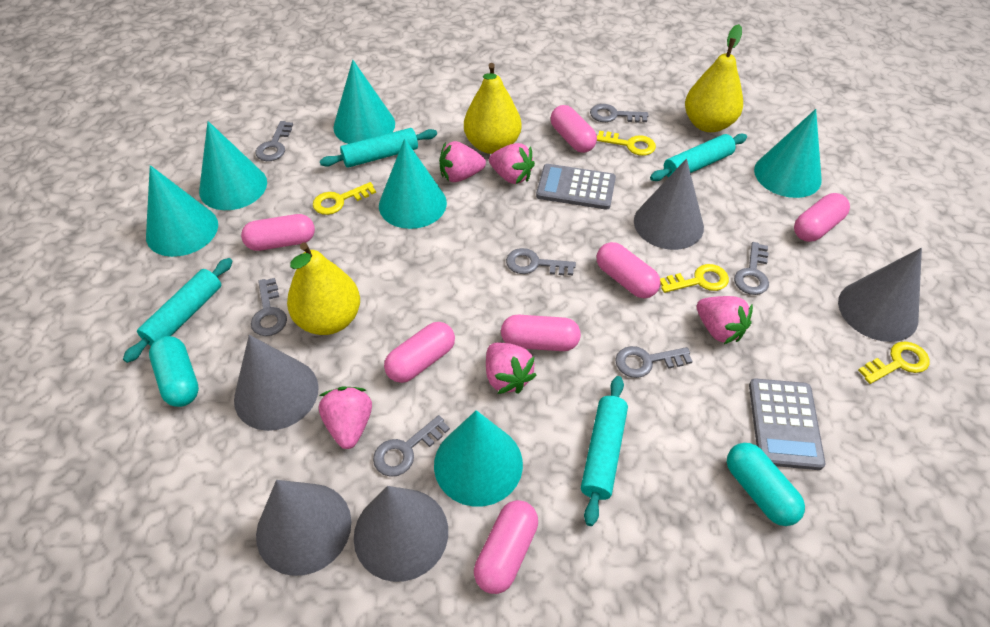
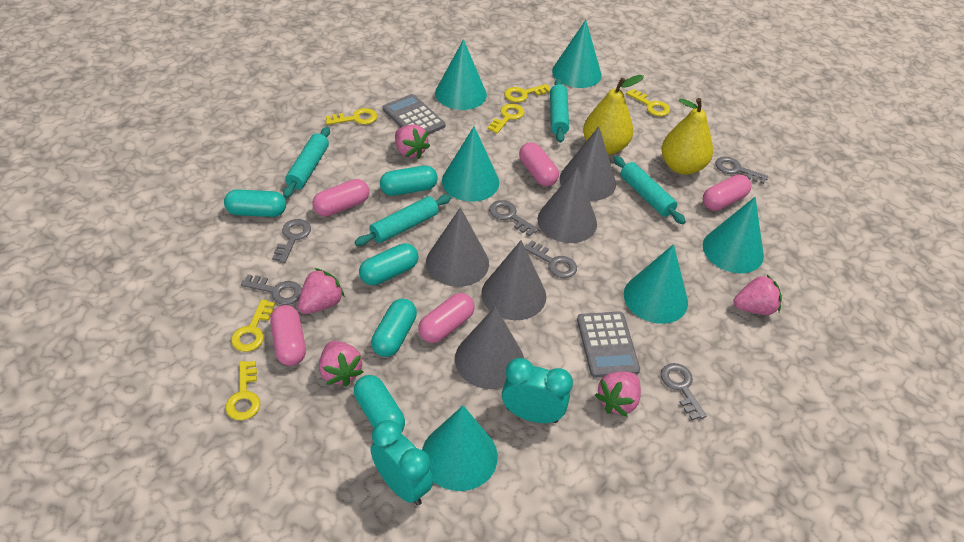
grey key: 7 -> 6
pink capsule: 7 -> 5
turquoise capsule: 2 -> 5
turquoise clock: 0 -> 2
yellow key: 4 -> 6
yellow pear: 3 -> 2

